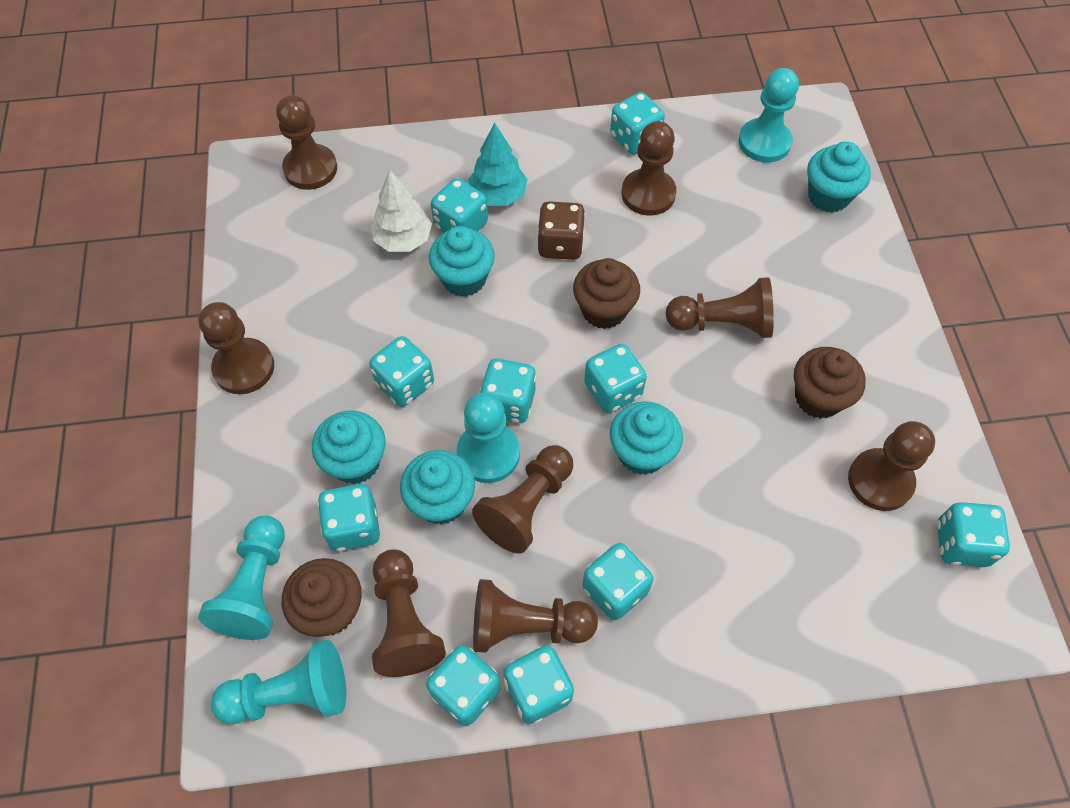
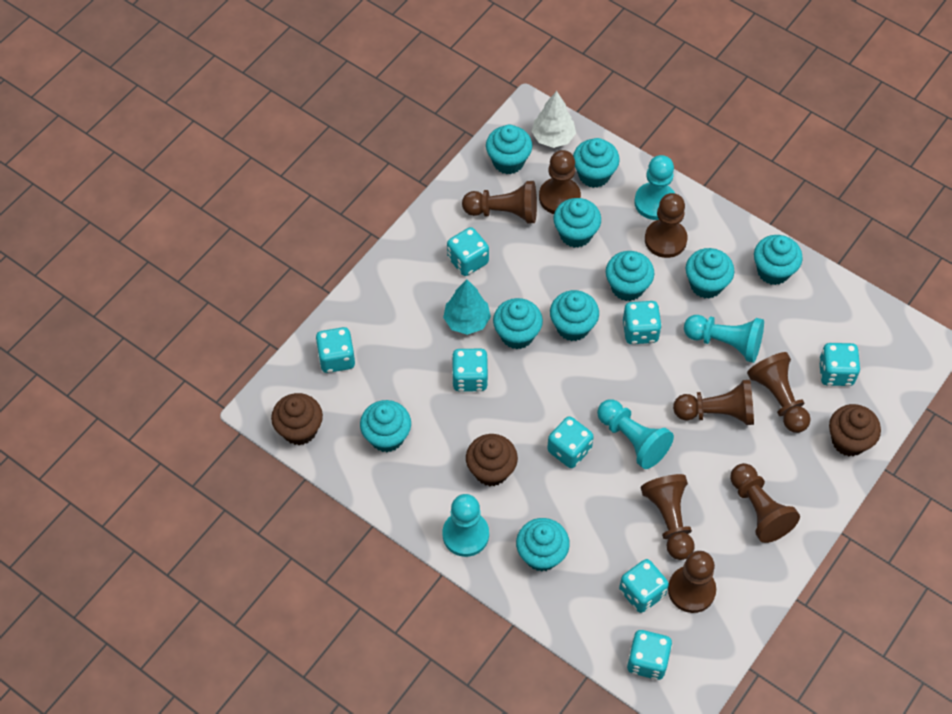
brown dice: 1 -> 0
turquoise cupcake: 5 -> 10
turquoise dice: 10 -> 8

